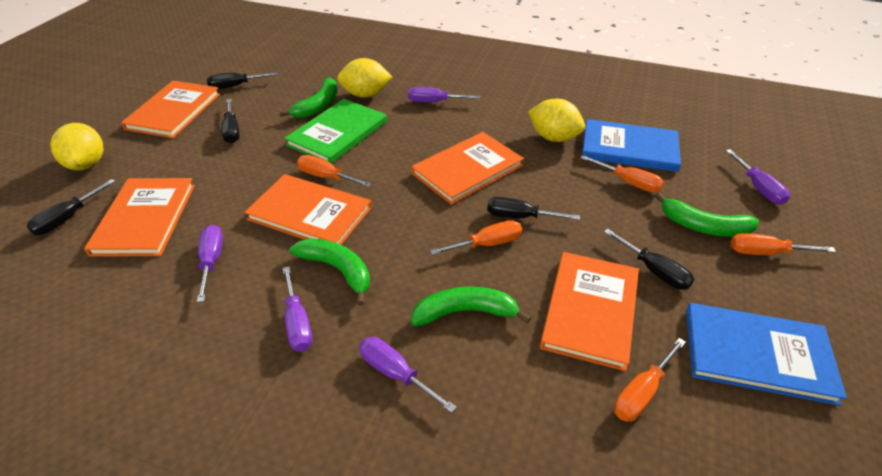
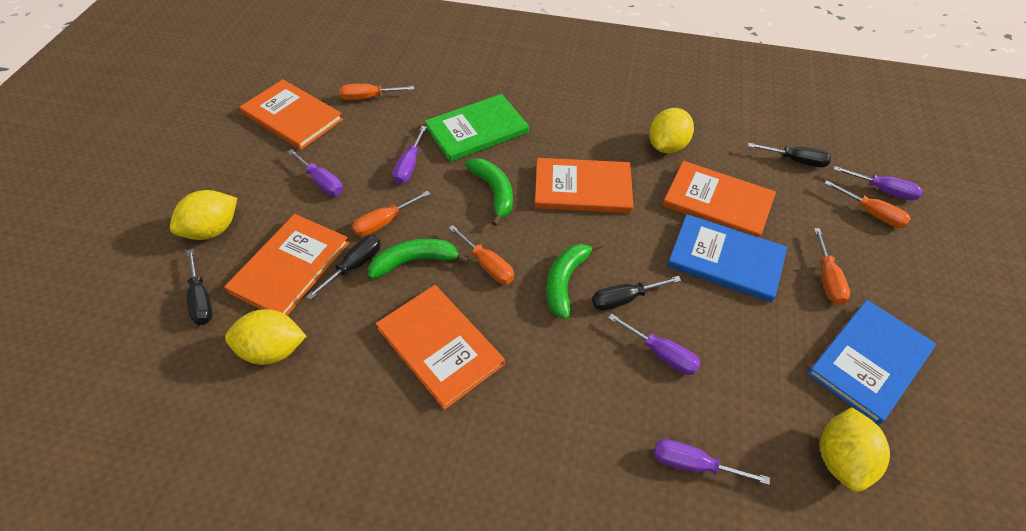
black screwdriver: 5 -> 4
green banana: 4 -> 3
yellow lemon: 3 -> 4

